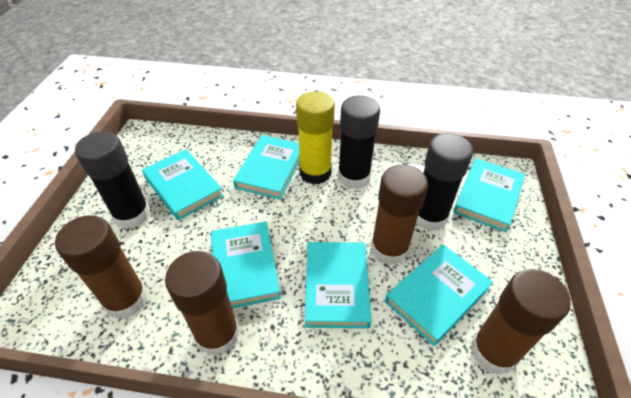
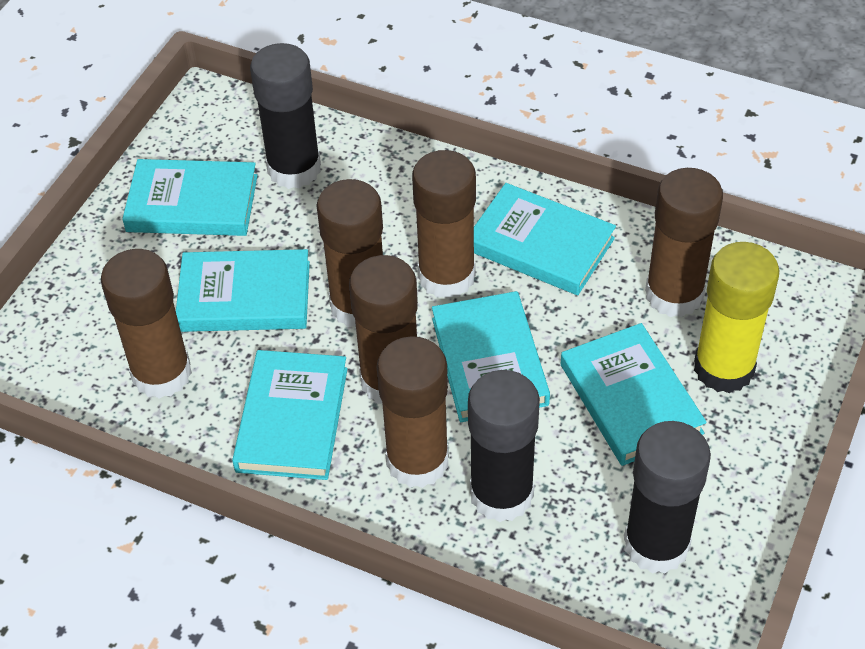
brown glue stick: 4 -> 6

